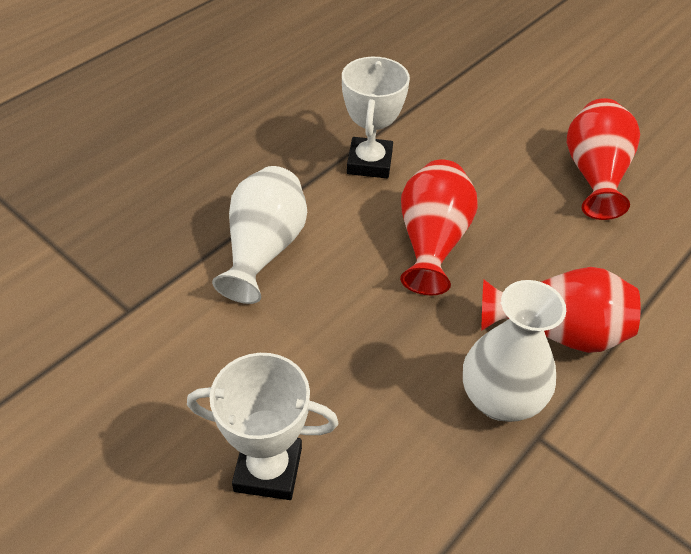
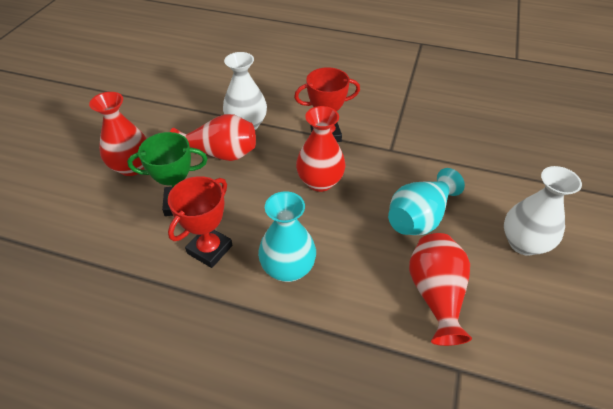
green trophy: 0 -> 1
red trophy: 0 -> 2
red vase: 3 -> 4
turquoise vase: 0 -> 2
white trophy: 2 -> 0

